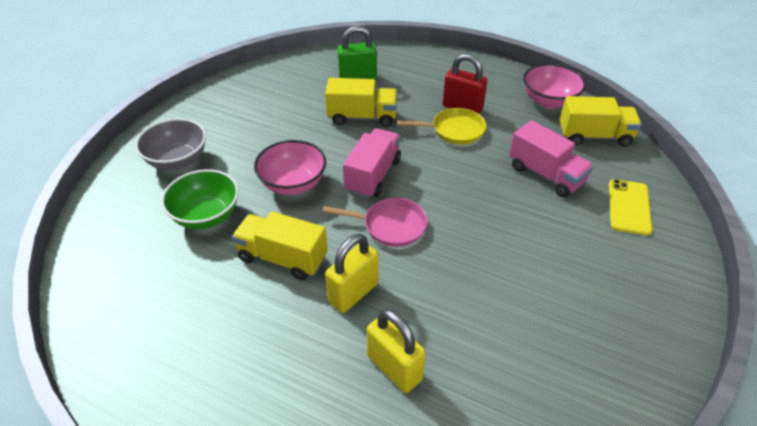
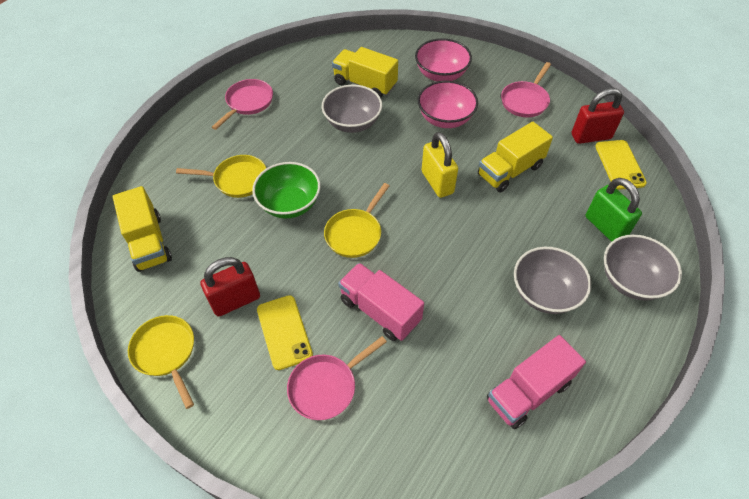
grey bowl: 1 -> 3
pink pan: 1 -> 3
red padlock: 1 -> 2
yellow padlock: 2 -> 1
yellow pan: 1 -> 3
yellow phone: 1 -> 2

